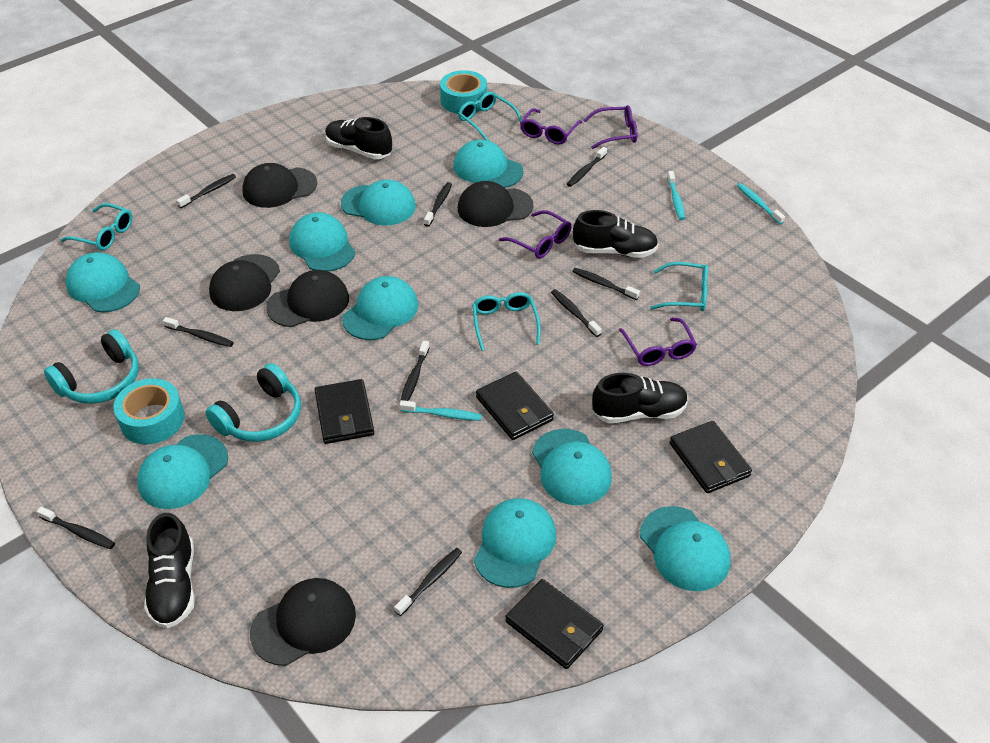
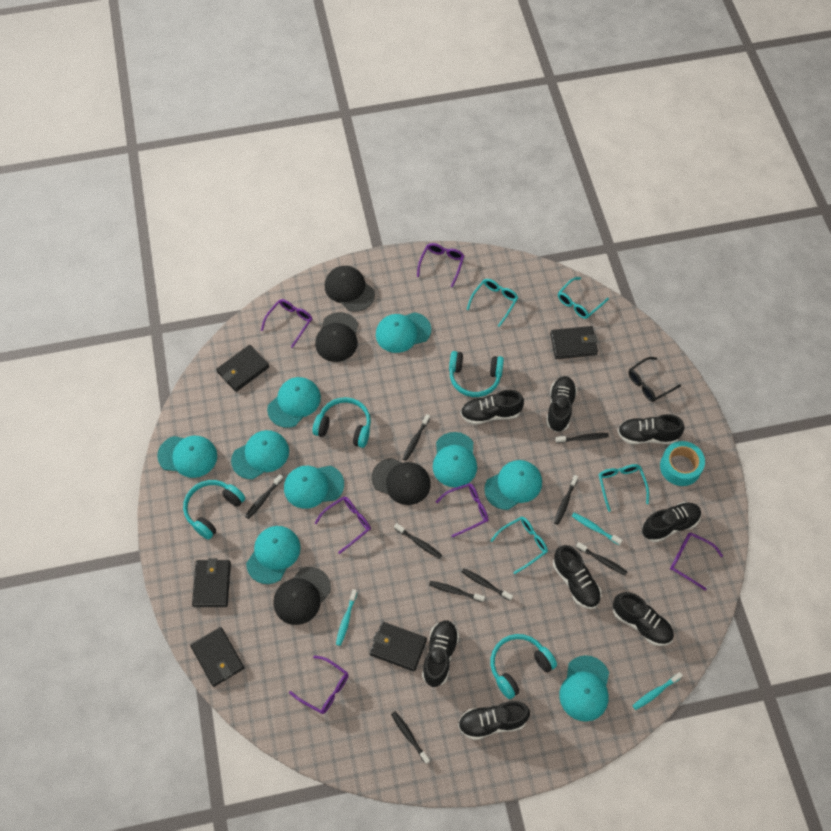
black cap: 5 -> 4
black glasses: 0 -> 1
black shoe: 4 -> 8
black wallet: 4 -> 5
purple glasses: 4 -> 6
turquoise headphones: 2 -> 4
turquoise tape: 2 -> 1

